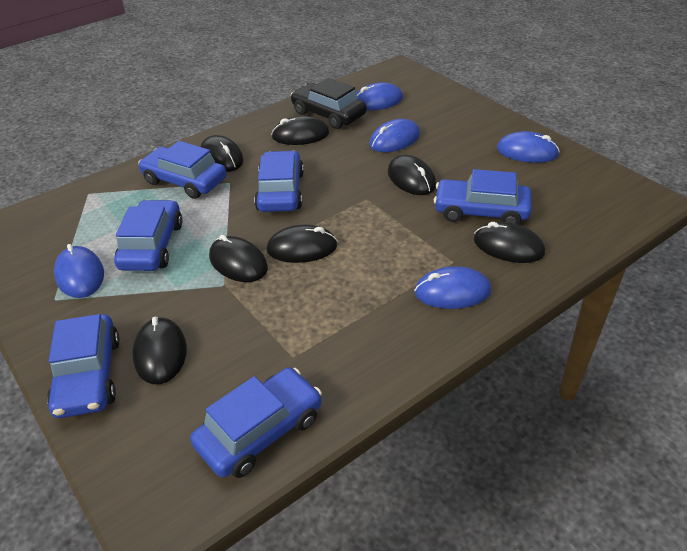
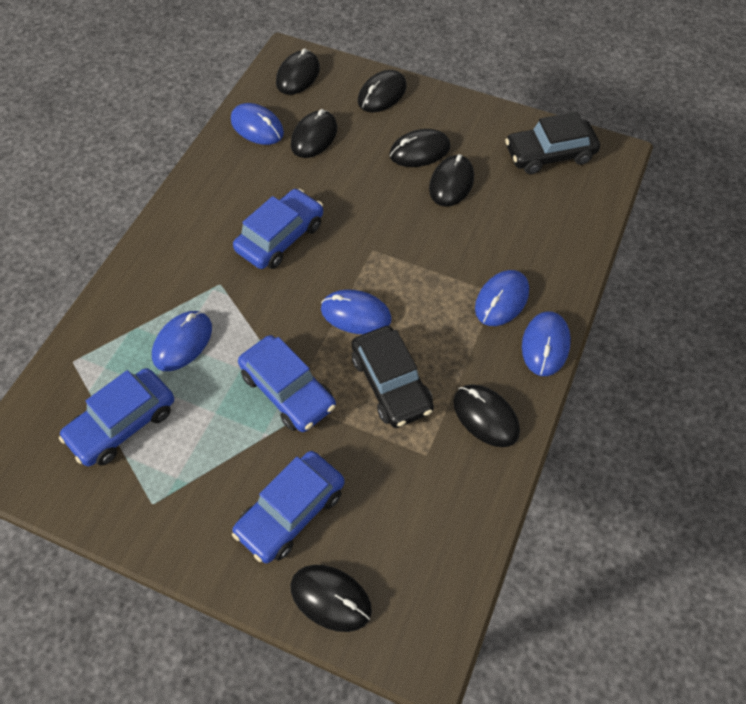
black car: 1 -> 2
blue car: 6 -> 4

